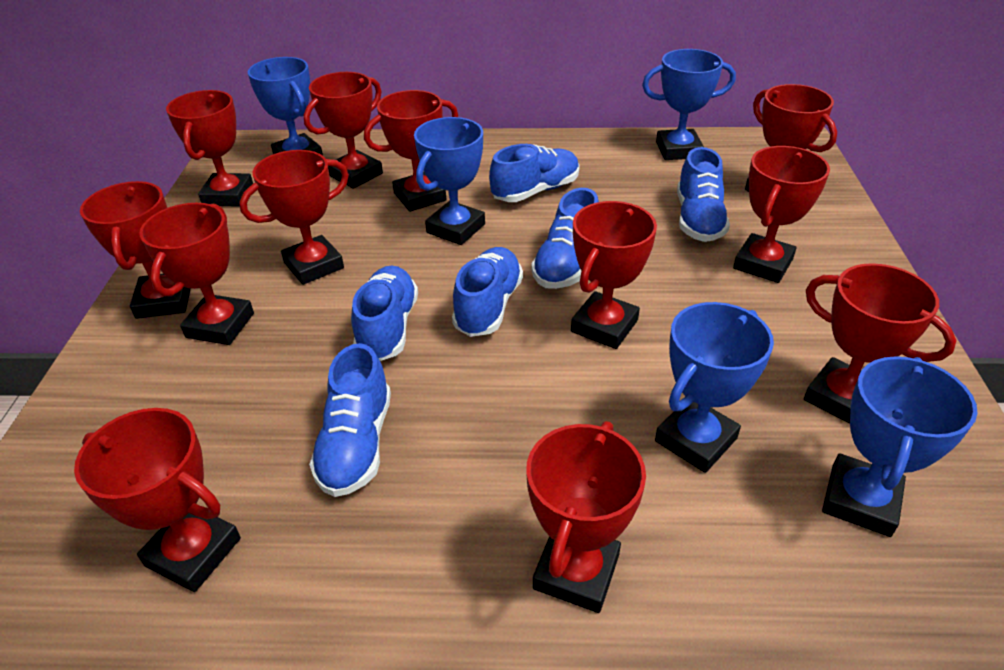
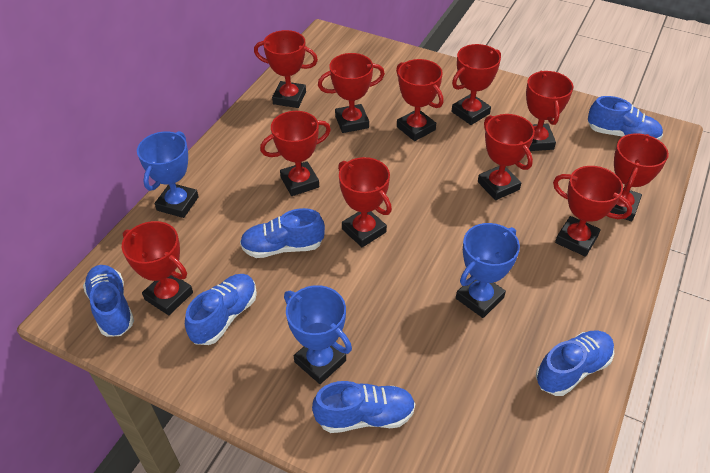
blue trophy: 5 -> 3
red trophy: 12 -> 11

